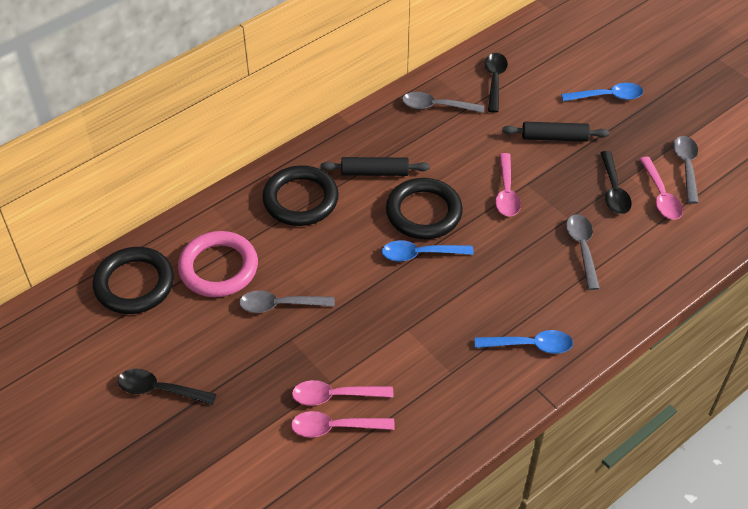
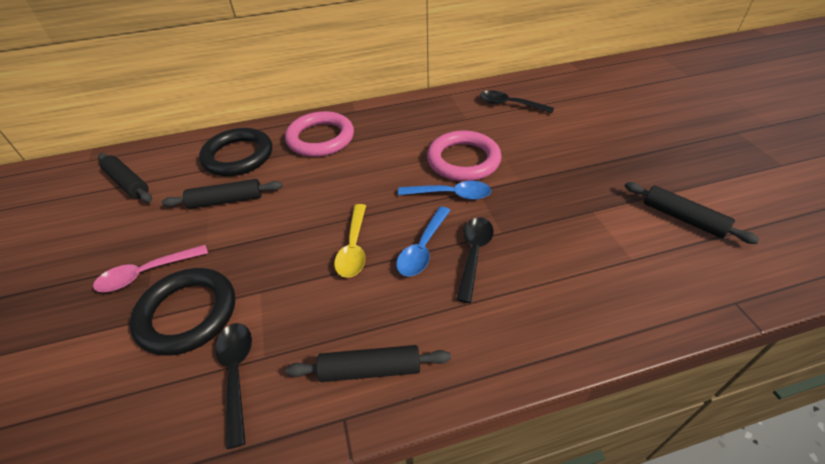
black ring: 3 -> 2
black rolling pin: 2 -> 4
blue spoon: 3 -> 2
grey spoon: 4 -> 0
pink ring: 1 -> 2
pink spoon: 4 -> 1
yellow spoon: 0 -> 1

